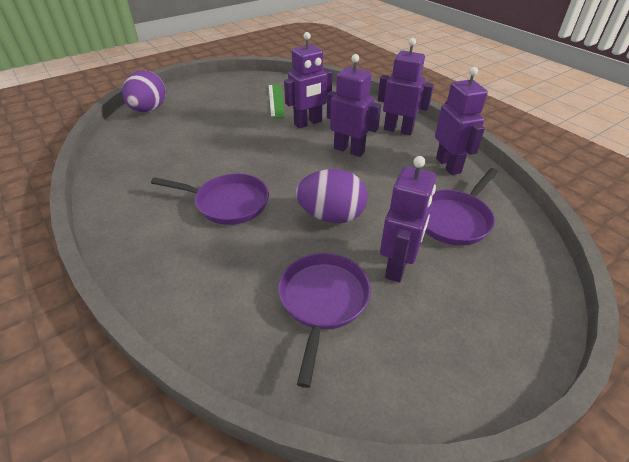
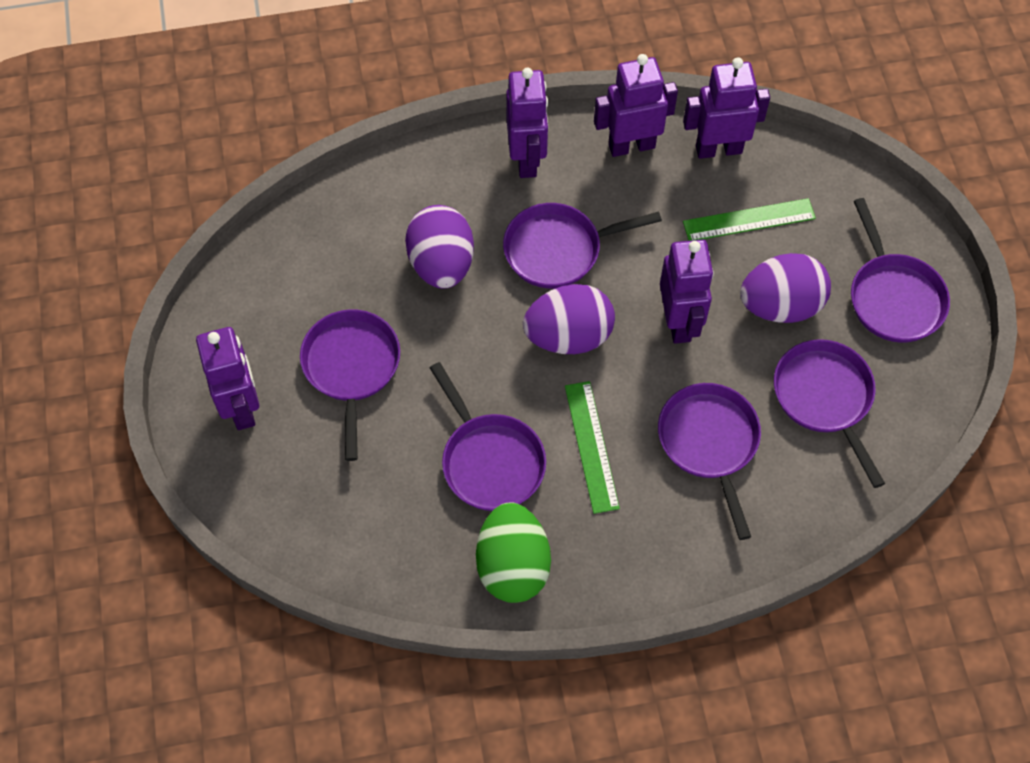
green egg: 0 -> 1
green ruler: 1 -> 2
purple egg: 2 -> 3
purple pan: 3 -> 6

